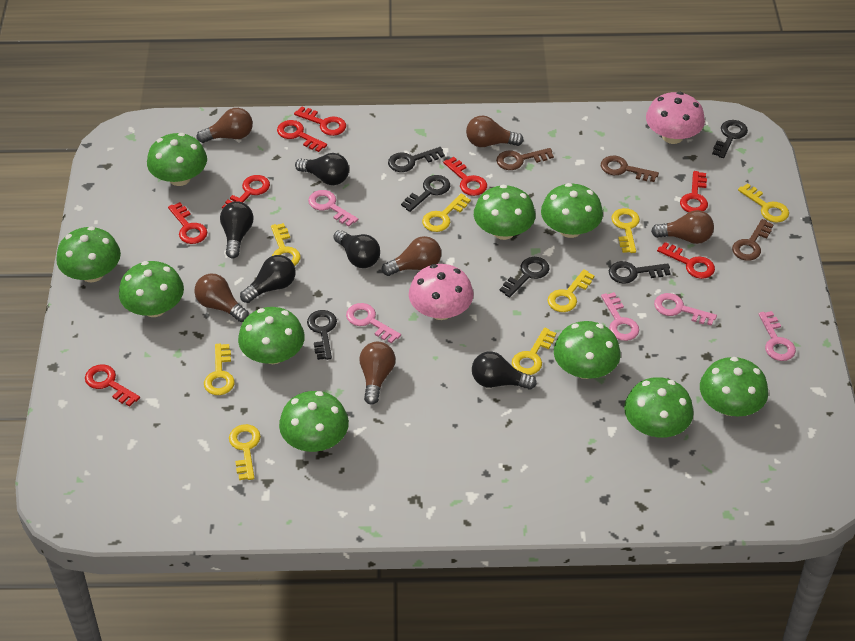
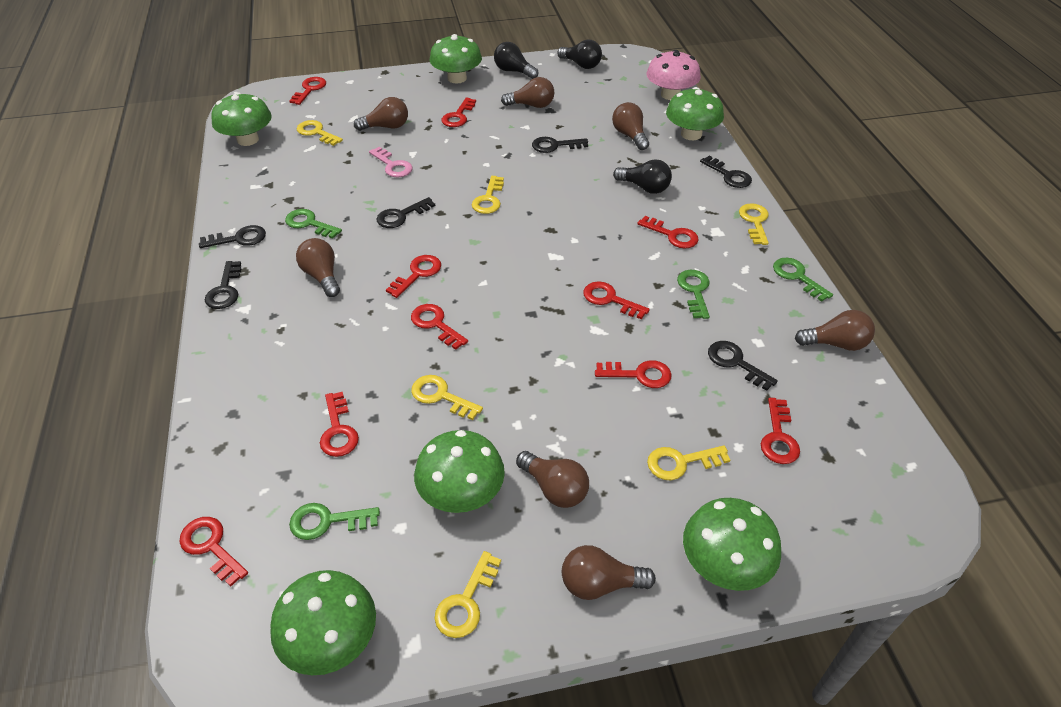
black light bulb: 5 -> 3
brown key: 3 -> 0
brown light bulb: 6 -> 7
green key: 0 -> 4
green mushroom: 10 -> 6
pink key: 5 -> 1
pink mushroom: 2 -> 1
red key: 8 -> 10
yellow key: 8 -> 6

